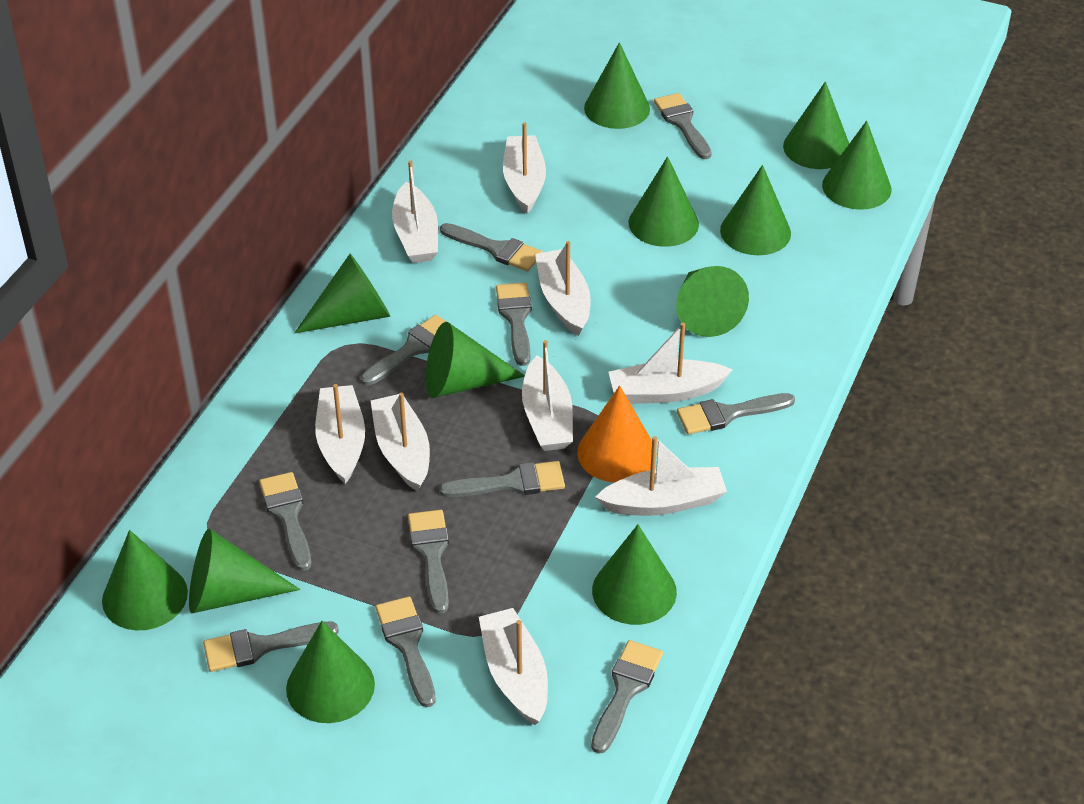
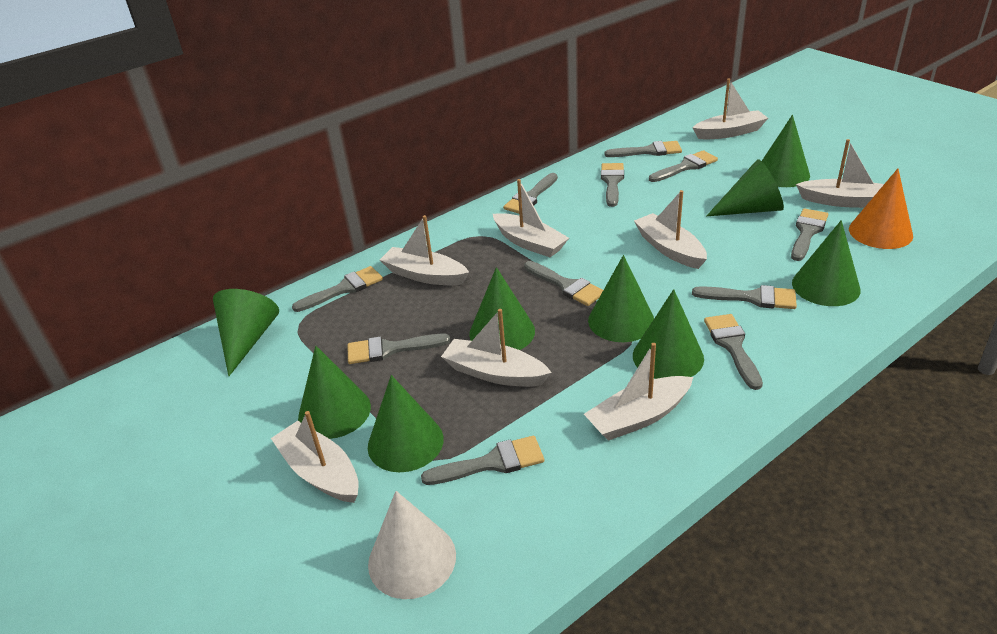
green cone: 12 -> 9
white boat: 9 -> 8
white cone: 0 -> 1

